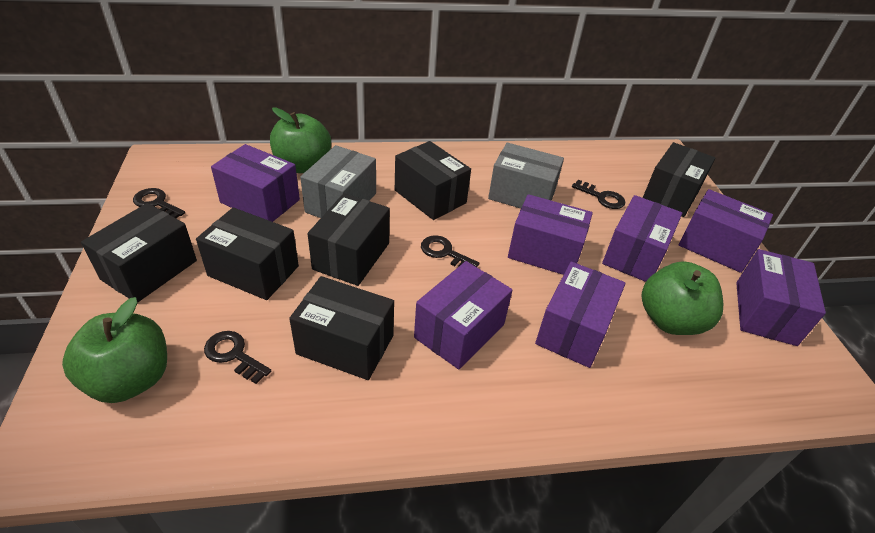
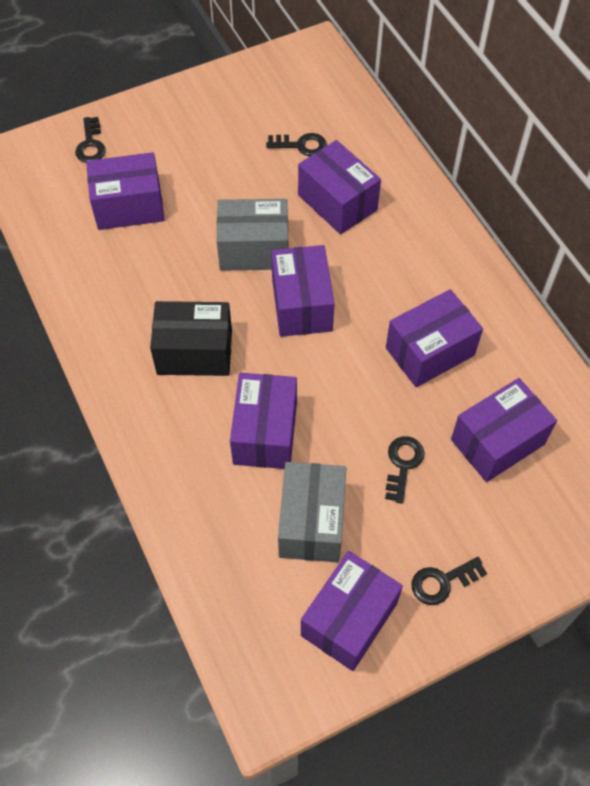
black box: 6 -> 1
green apple: 3 -> 0

